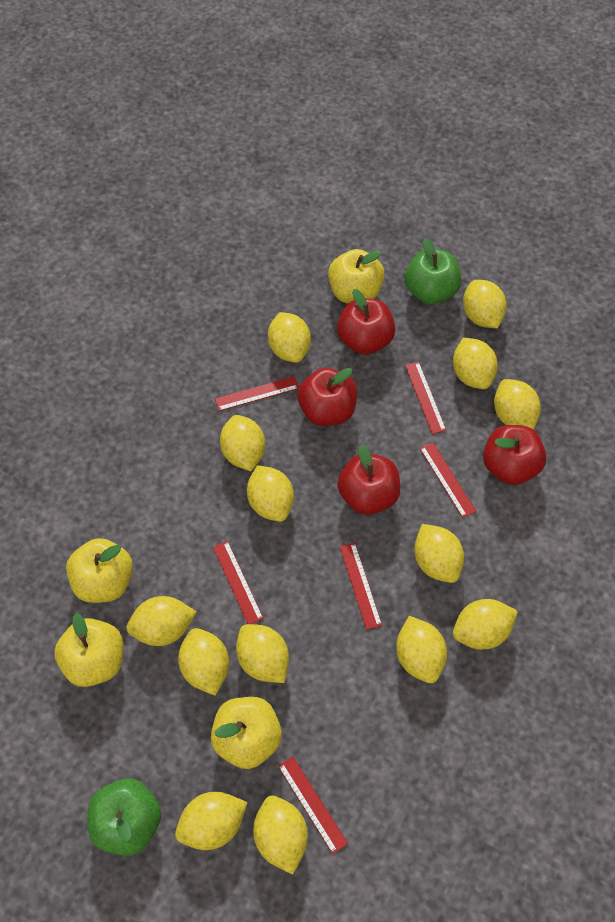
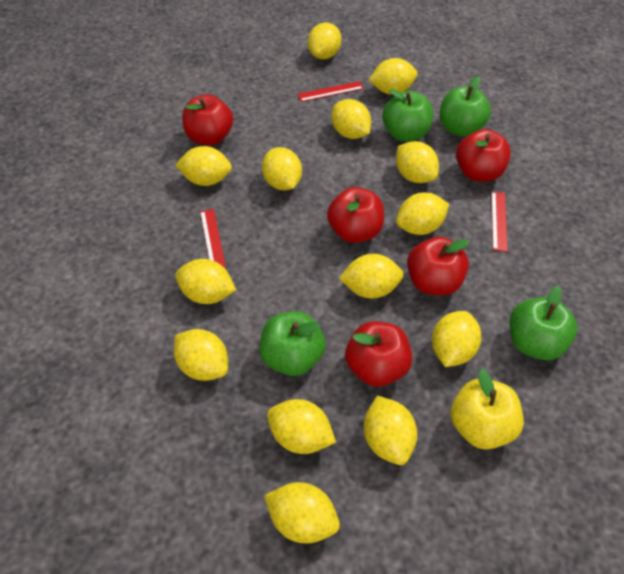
green apple: 2 -> 4
red apple: 4 -> 5
red ruler: 6 -> 3
yellow apple: 4 -> 1

